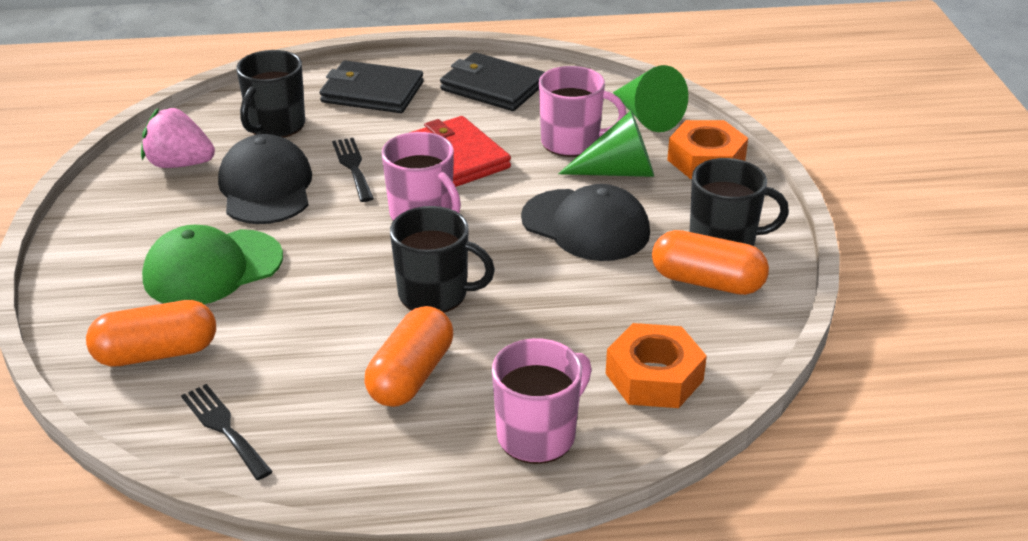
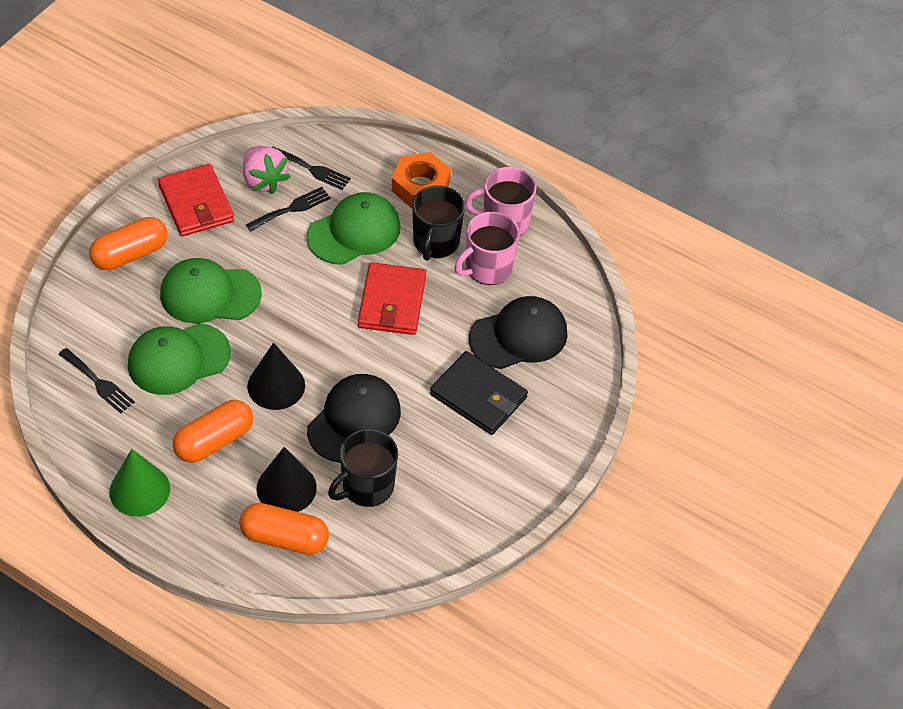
black cone: 0 -> 2
black fork: 2 -> 3
black mug: 3 -> 2
black wallet: 2 -> 1
green cap: 1 -> 3
green cone: 2 -> 1
orange nut: 2 -> 1
pink mug: 3 -> 2
red wallet: 1 -> 2

